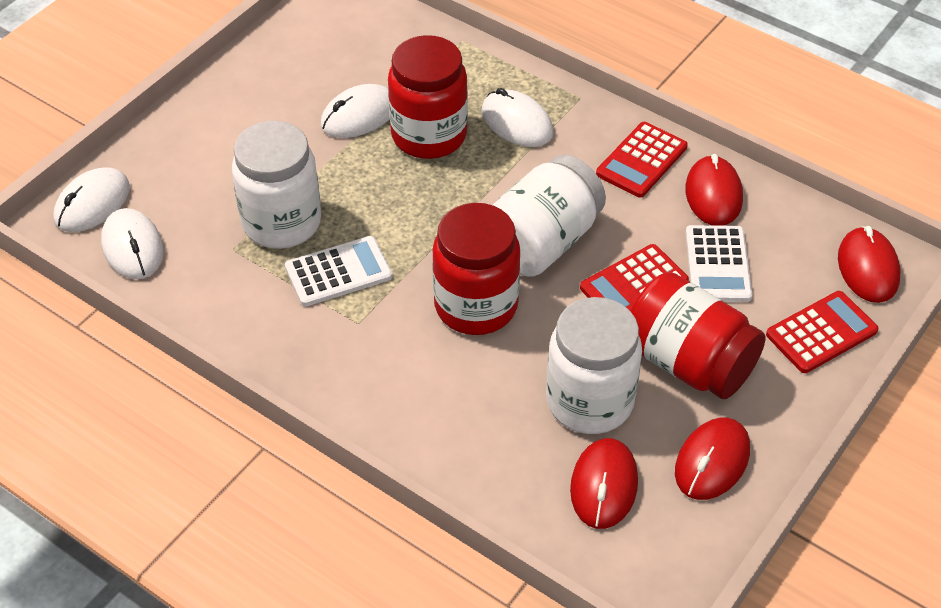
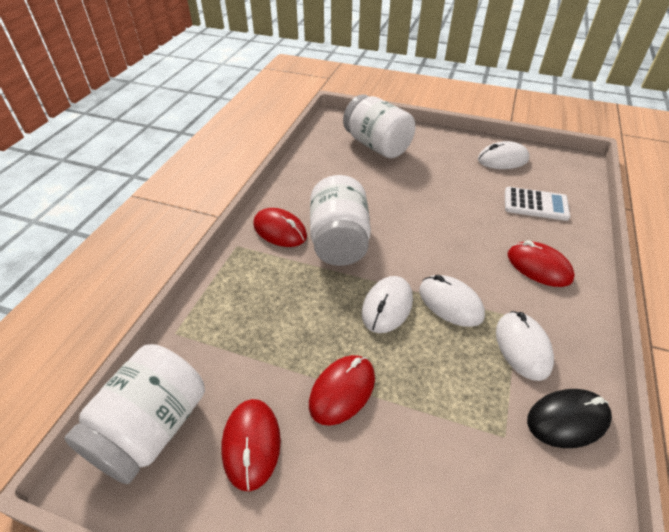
black mouse: 0 -> 1
red calculator: 3 -> 0
red jar: 3 -> 0
white calculator: 2 -> 1

